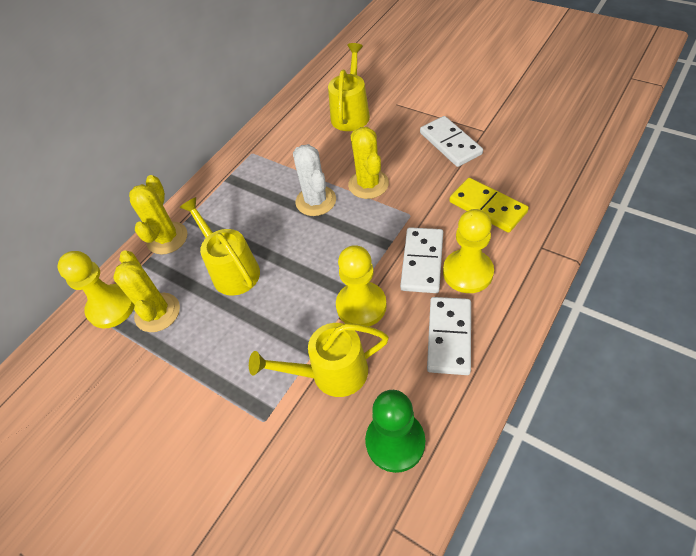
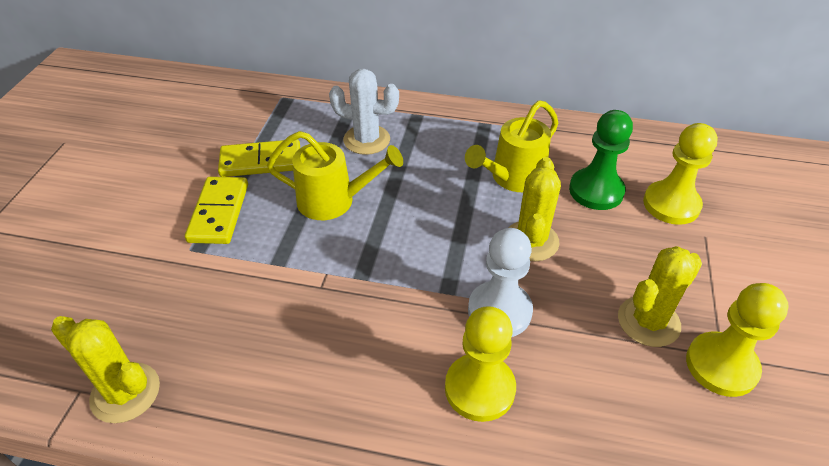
white domino: 3 -> 0
white pawn: 0 -> 1
yellow domino: 1 -> 2
yellow watering can: 3 -> 2

